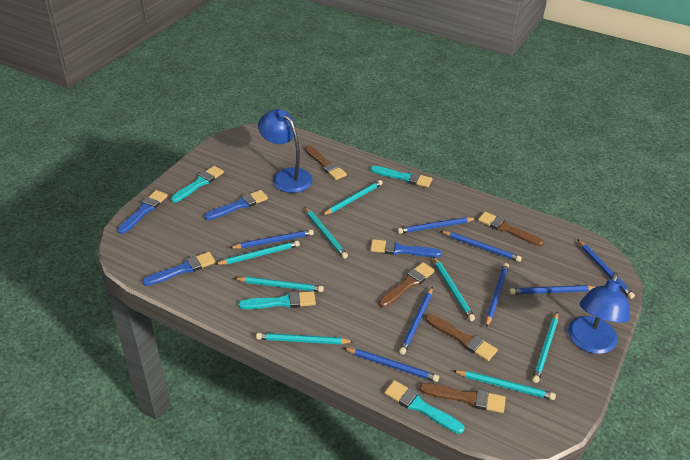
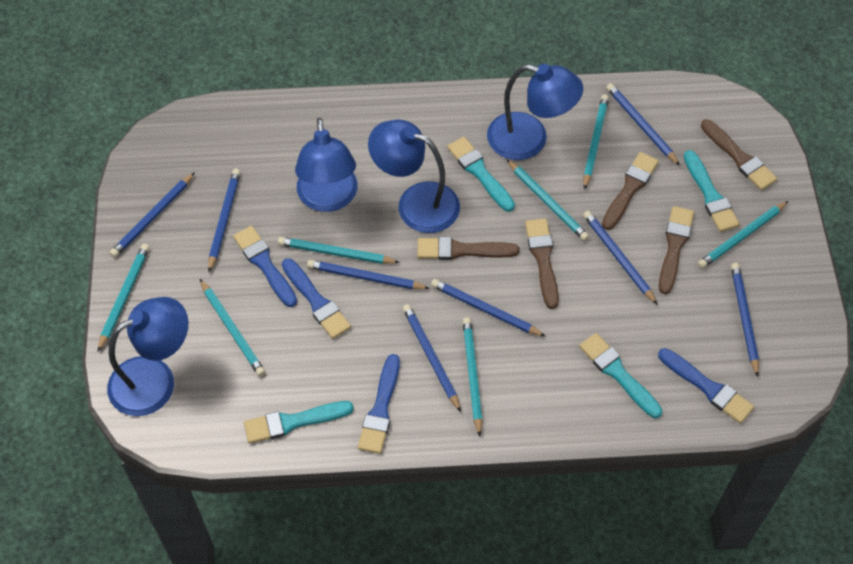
blue lamp: 2 -> 4
turquoise pencil: 8 -> 7

